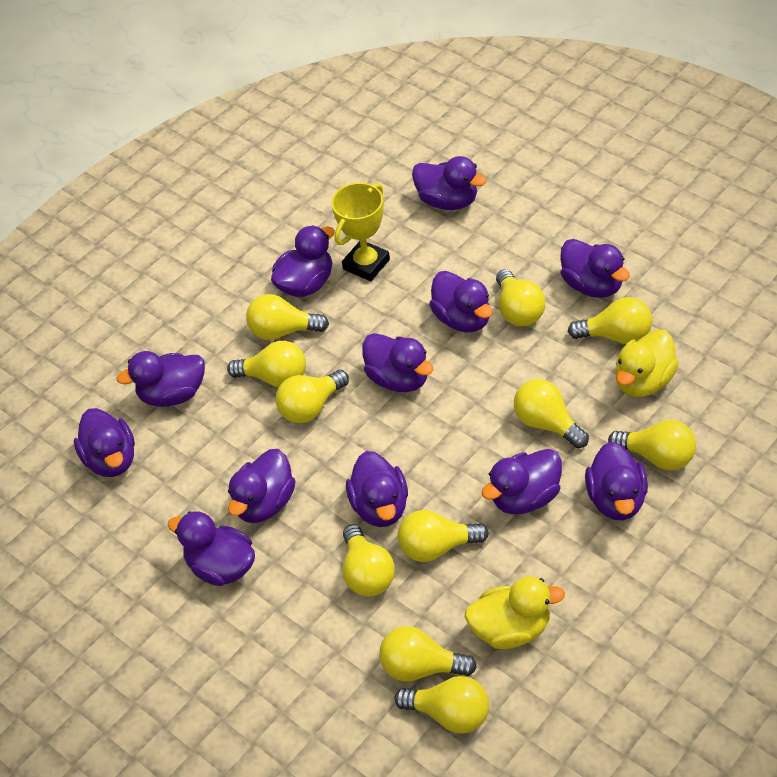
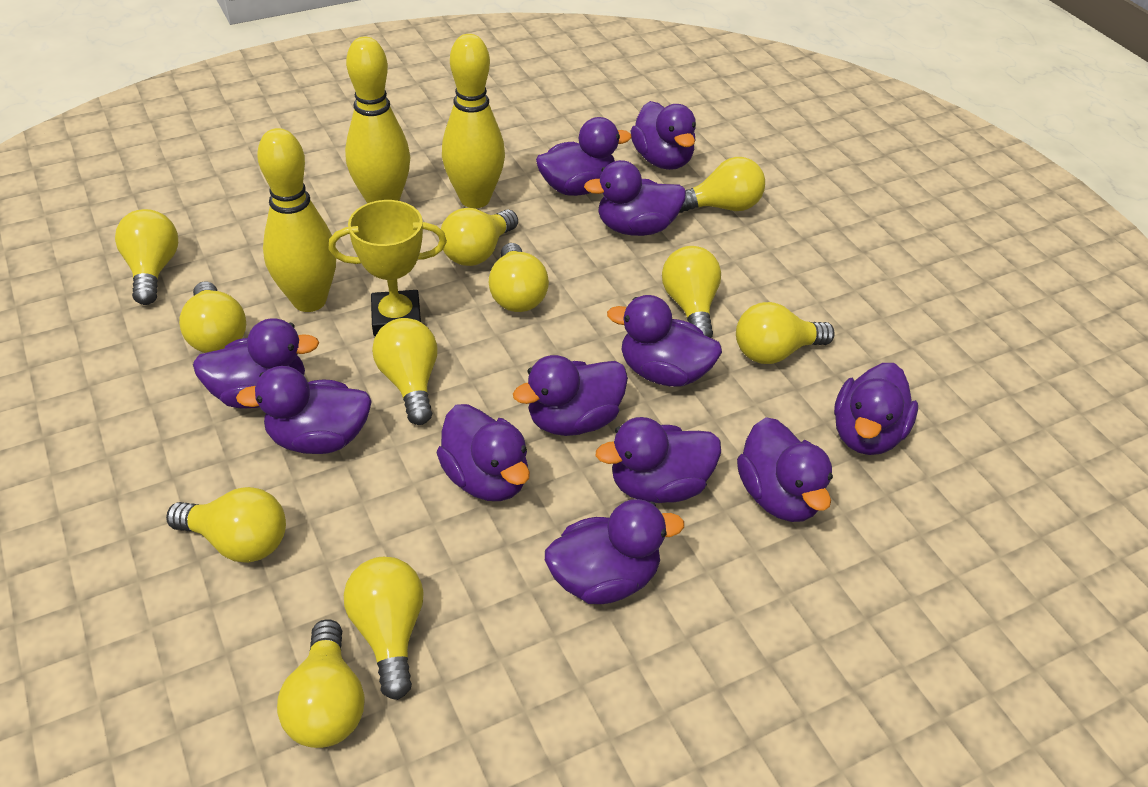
yellow bowling pin: 0 -> 3
yellow duck: 2 -> 0

